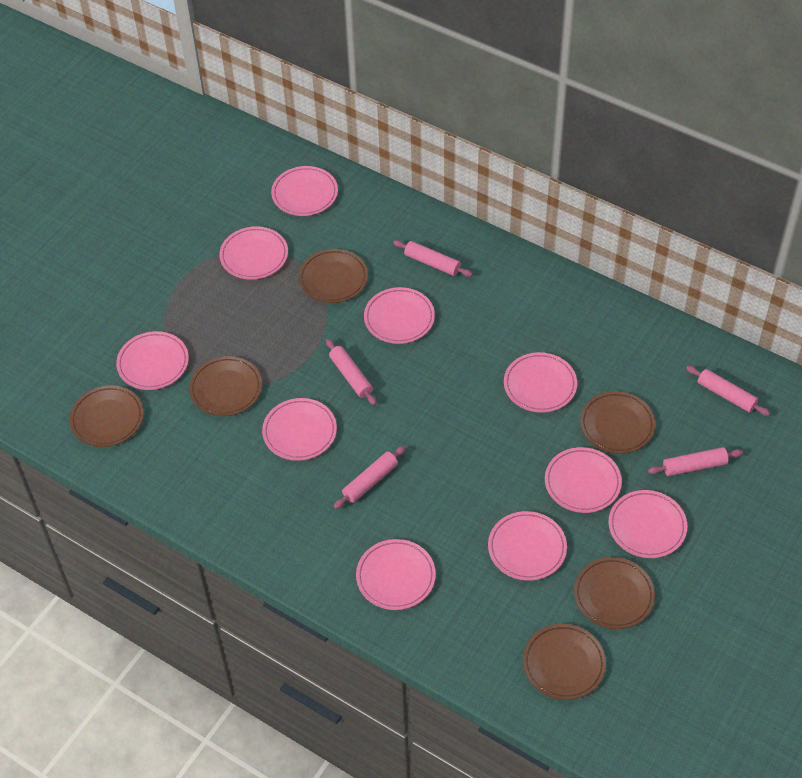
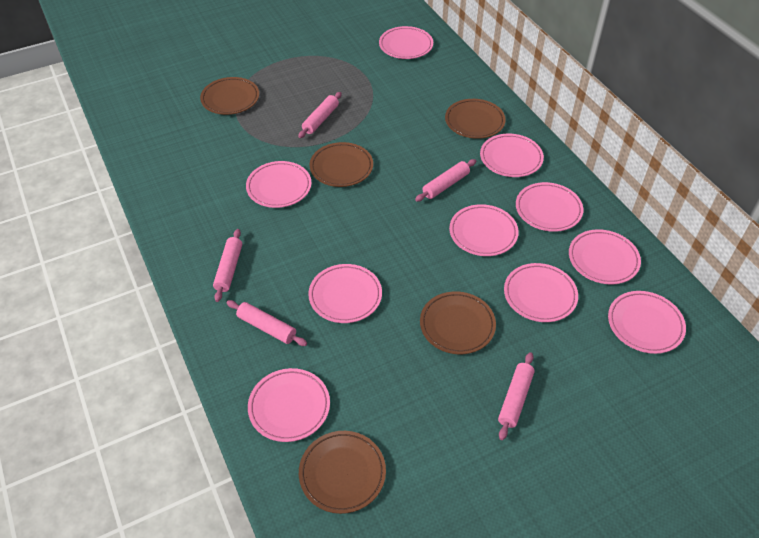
brown plate: 6 -> 5

